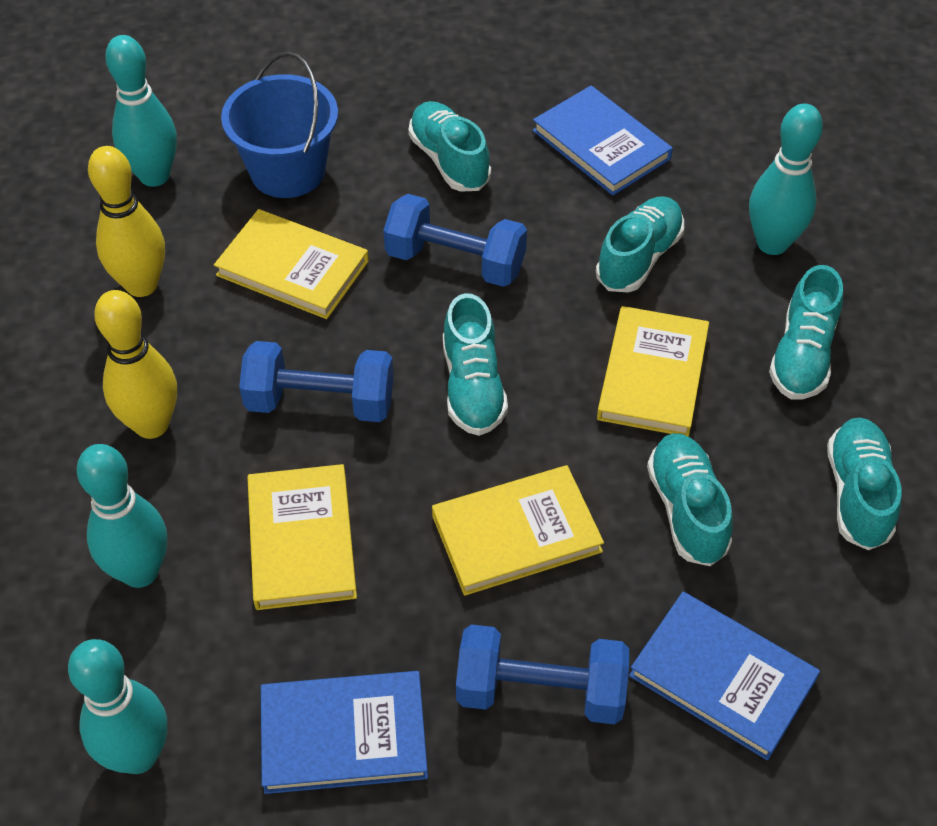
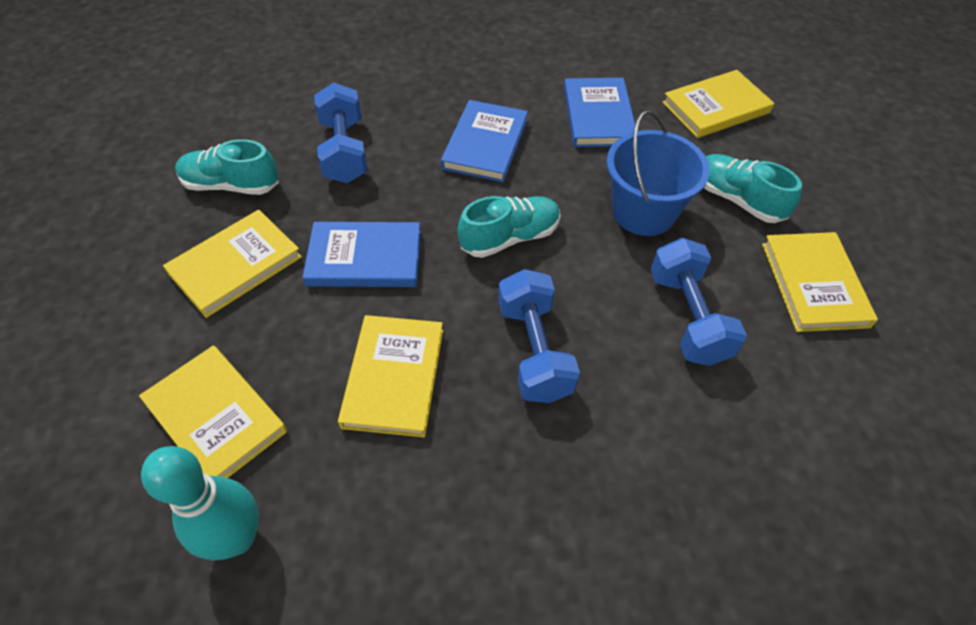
turquoise bowling pin: 4 -> 1
turquoise shoe: 6 -> 3
yellow book: 4 -> 5
yellow bowling pin: 2 -> 0

